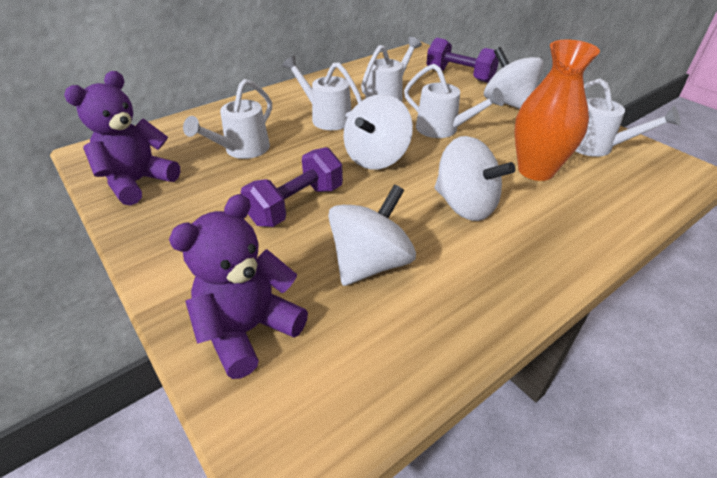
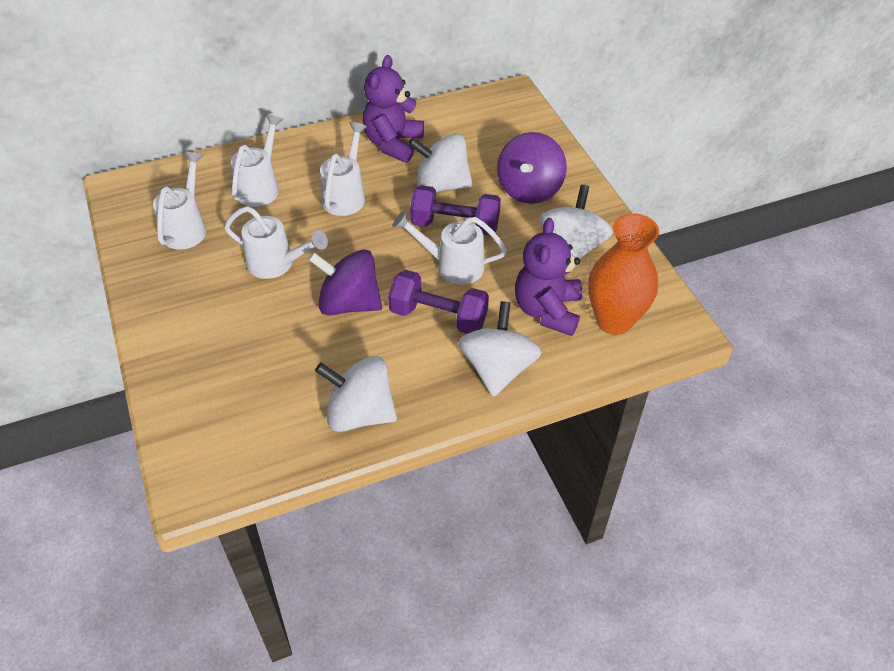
purple spinning top: 0 -> 2

